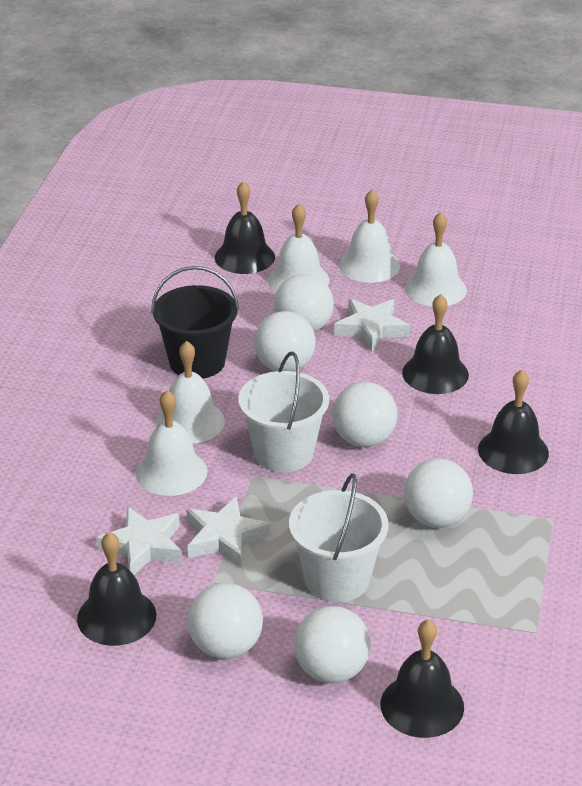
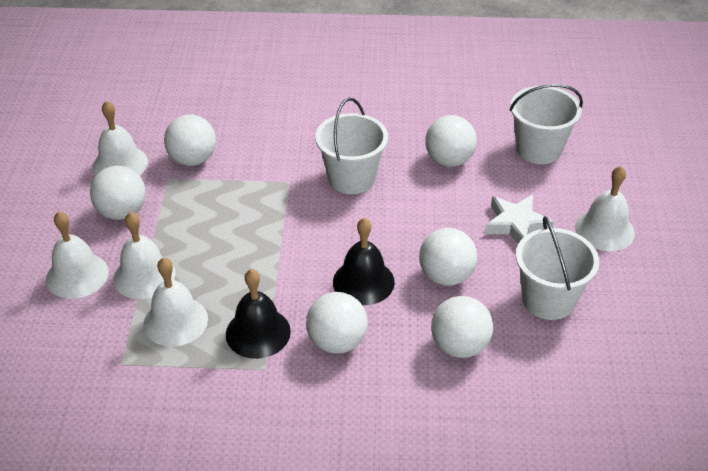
black bell: 5 -> 2
black bucket: 1 -> 0
white bucket: 2 -> 3
white star: 3 -> 1

